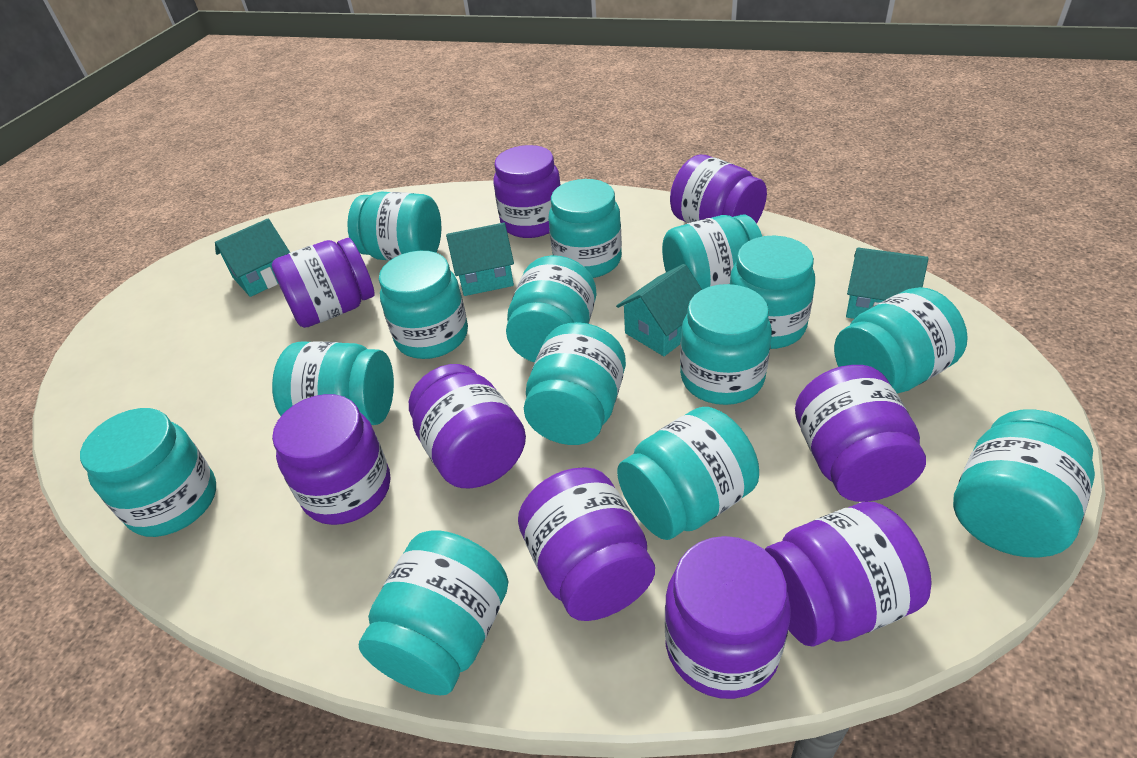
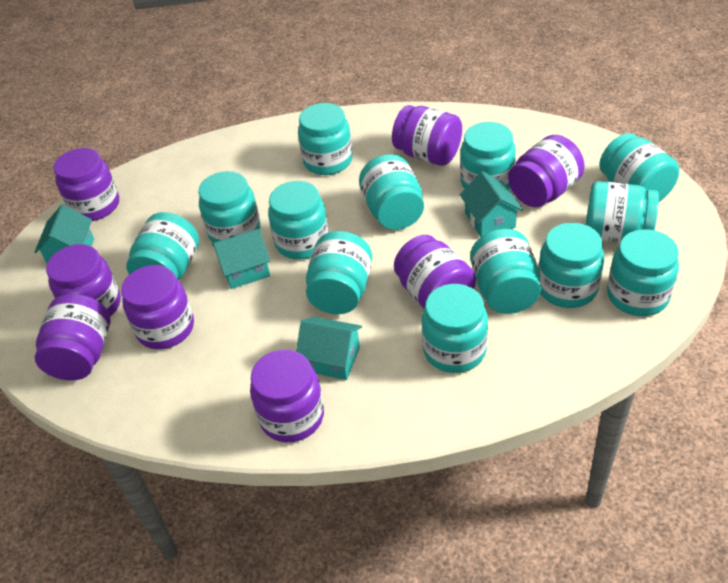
purple jar: 9 -> 8
turquoise jar: 14 -> 13

